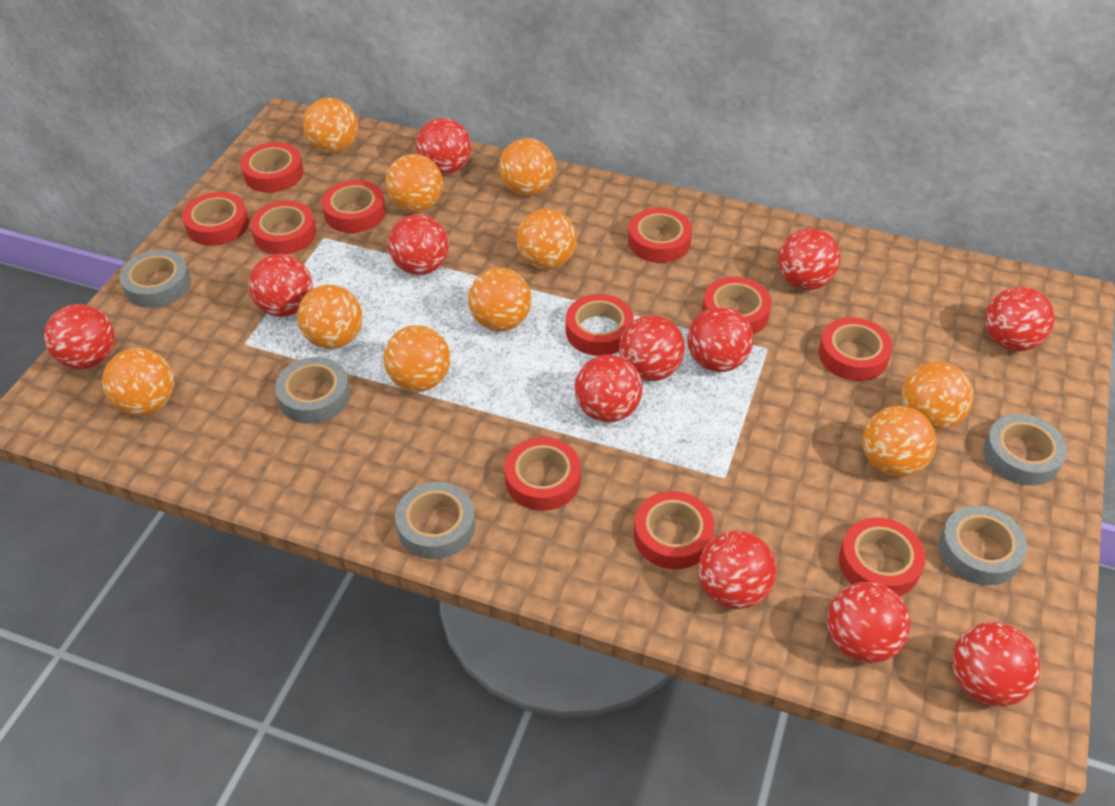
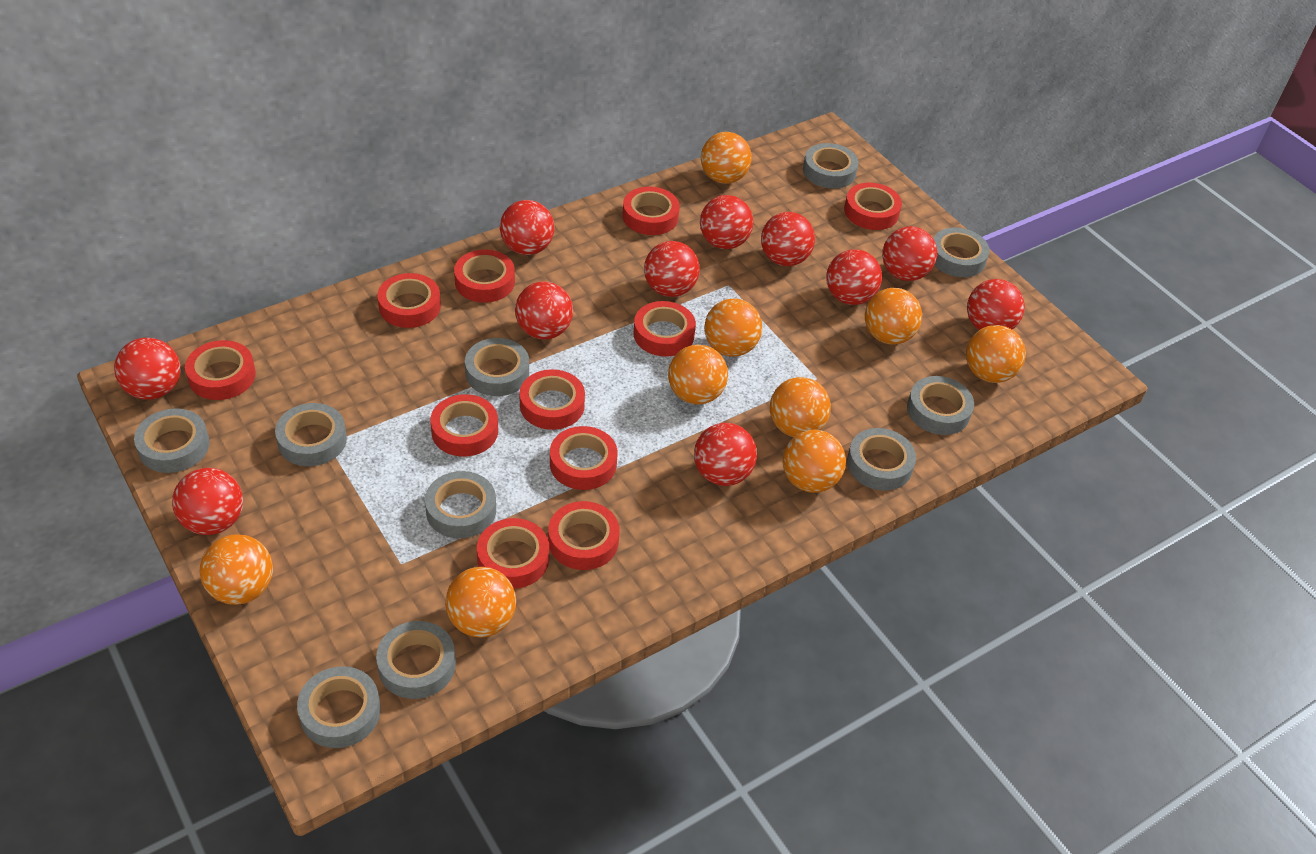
grey tape: 5 -> 10
orange ball: 10 -> 9
red ball: 12 -> 11

